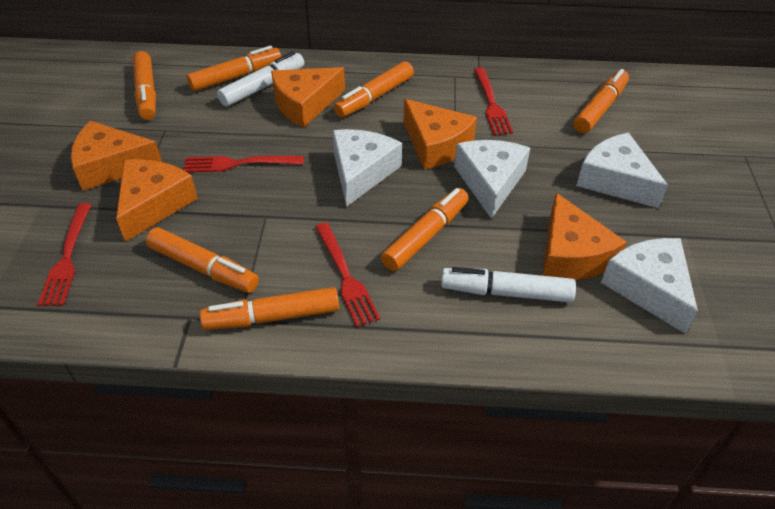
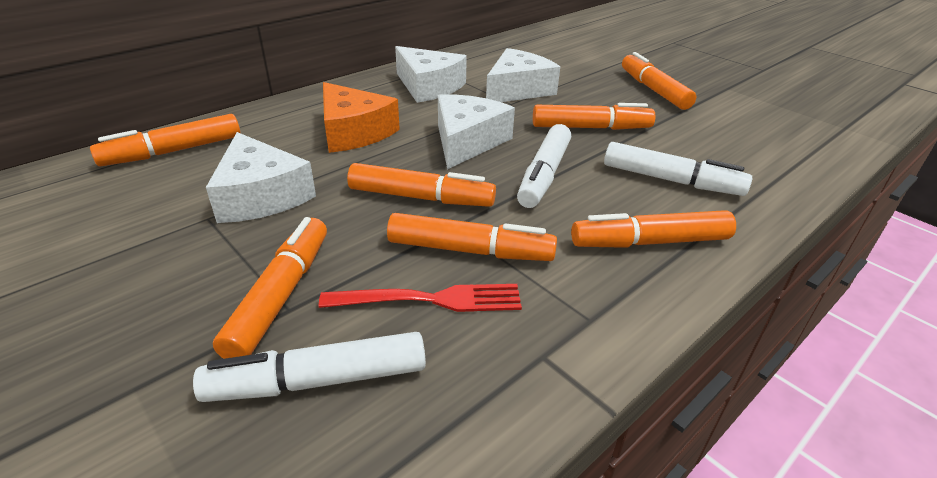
orange cheese: 5 -> 1
red fork: 4 -> 1
white marker: 2 -> 3

